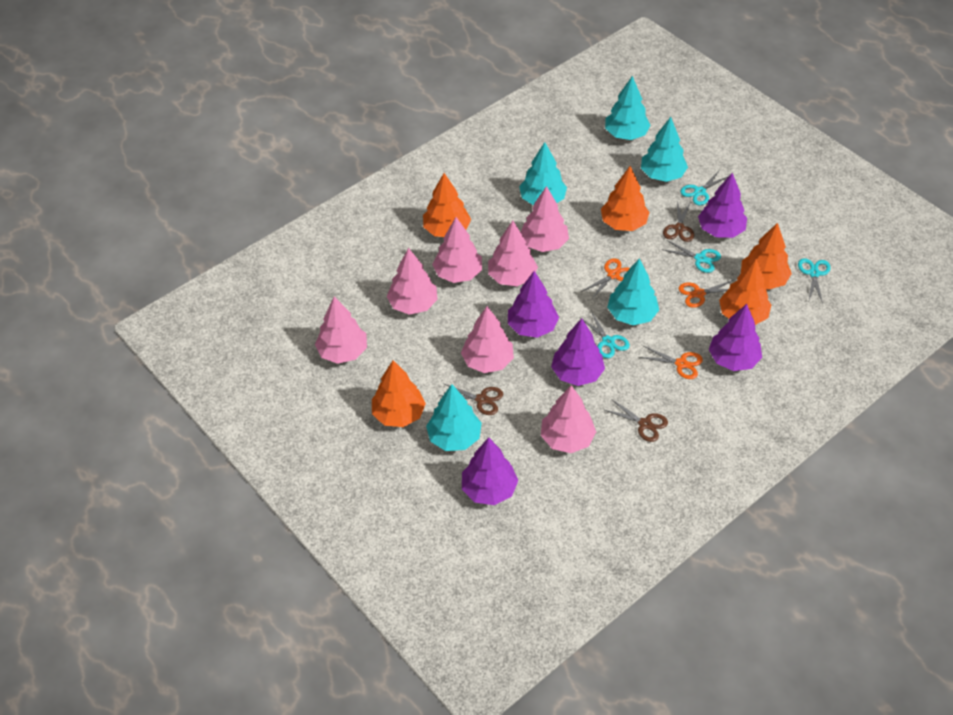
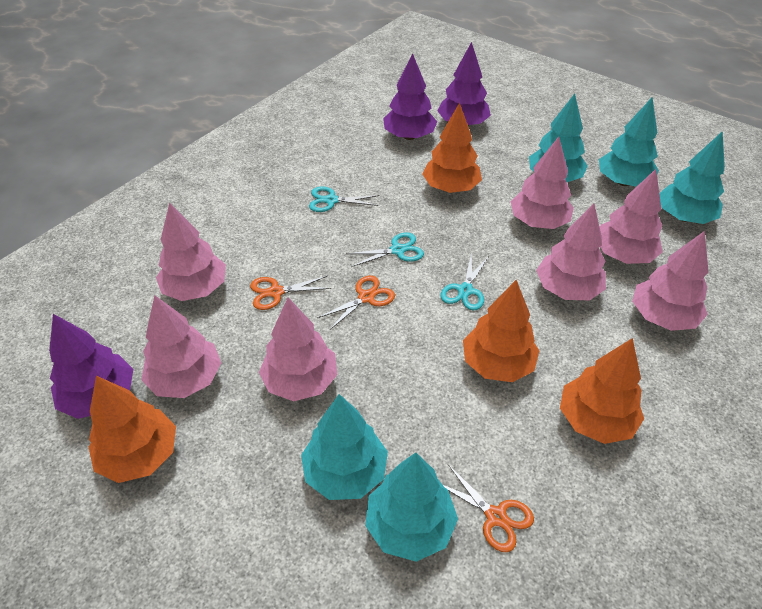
brown scissors: 3 -> 0
orange tree: 5 -> 4
purple tree: 5 -> 3
turquoise scissors: 4 -> 3

